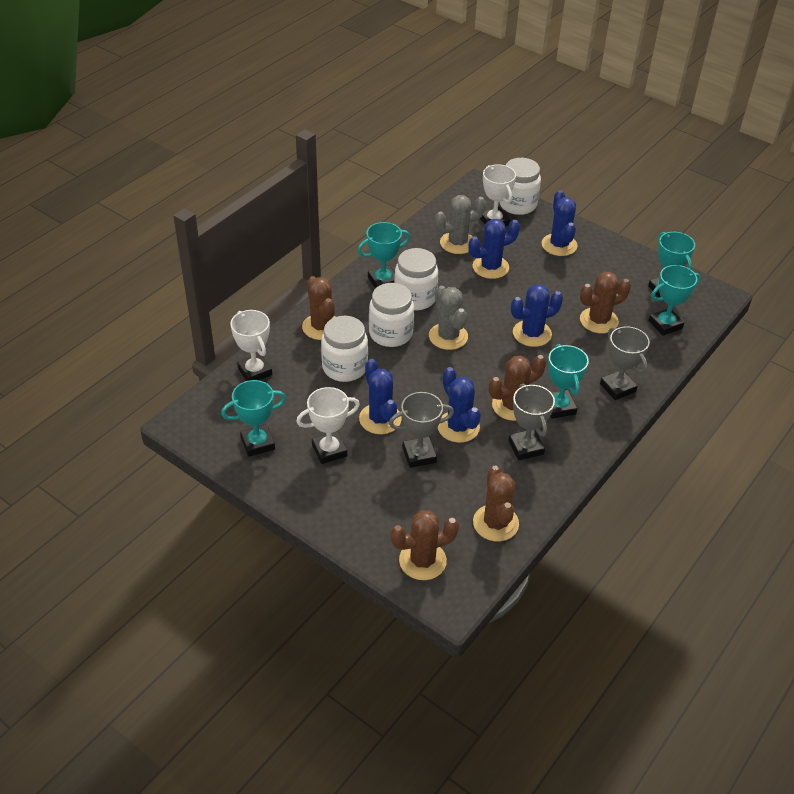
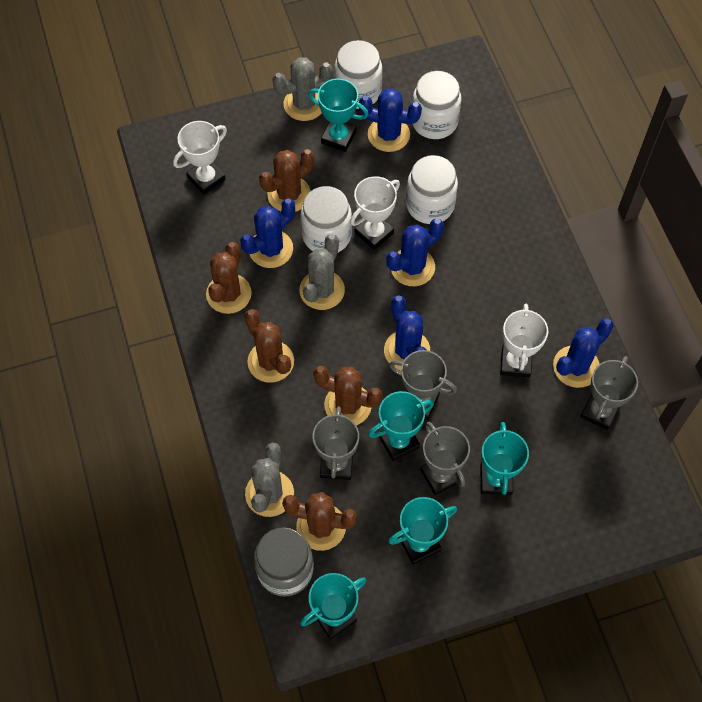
grey cactus: 2 -> 3
grey jar: 0 -> 1
grey trophy: 3 -> 4

